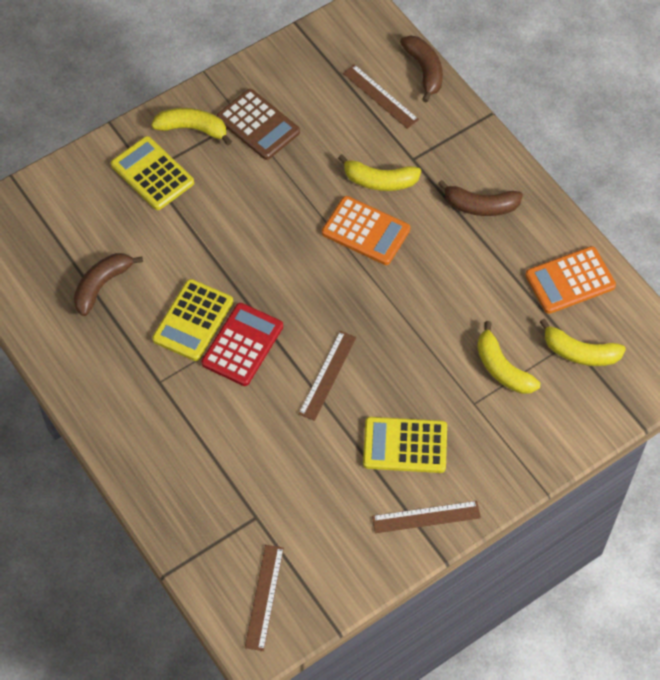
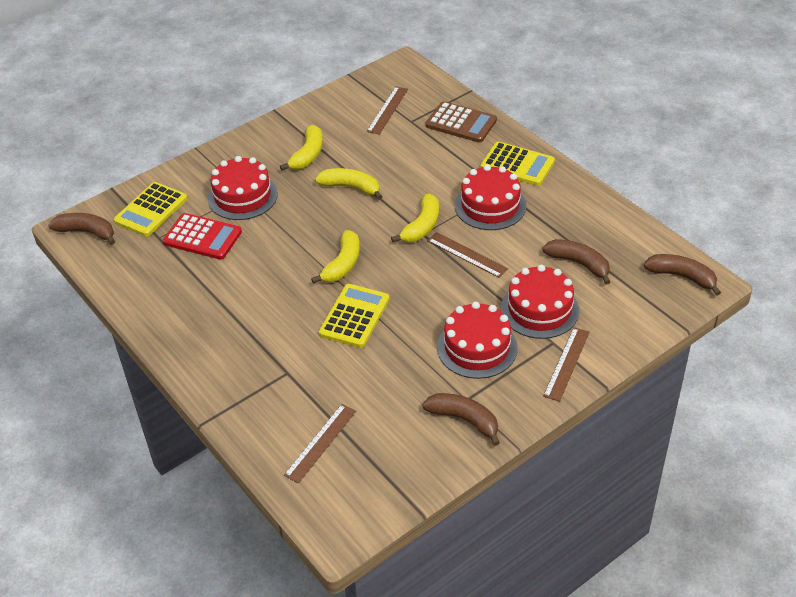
brown banana: 3 -> 4
orange calculator: 2 -> 0
red cake: 0 -> 4

